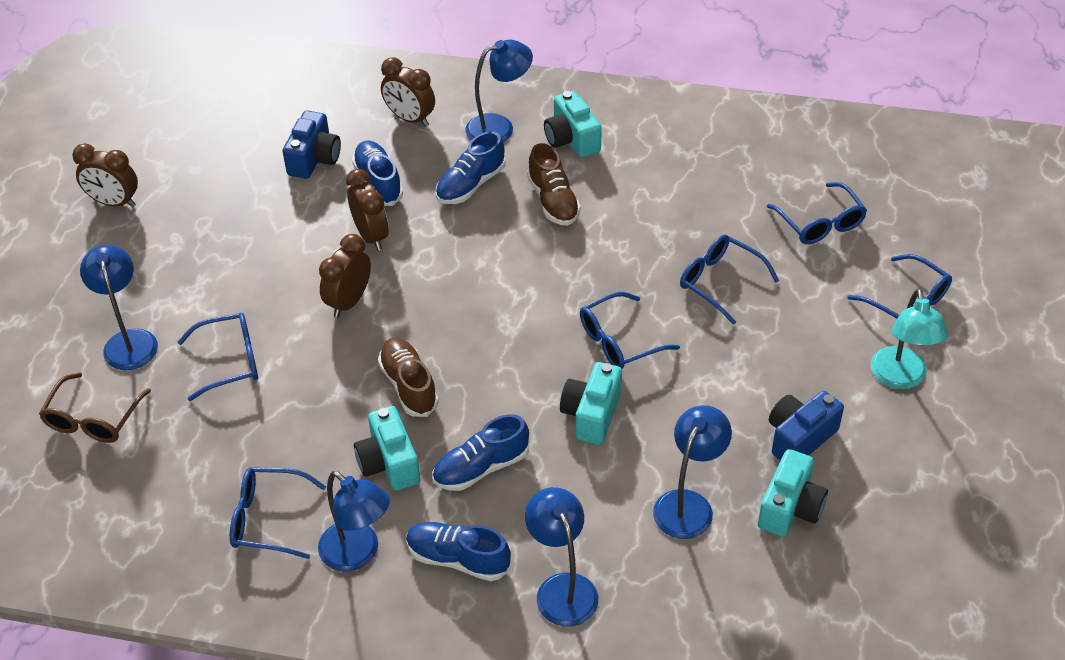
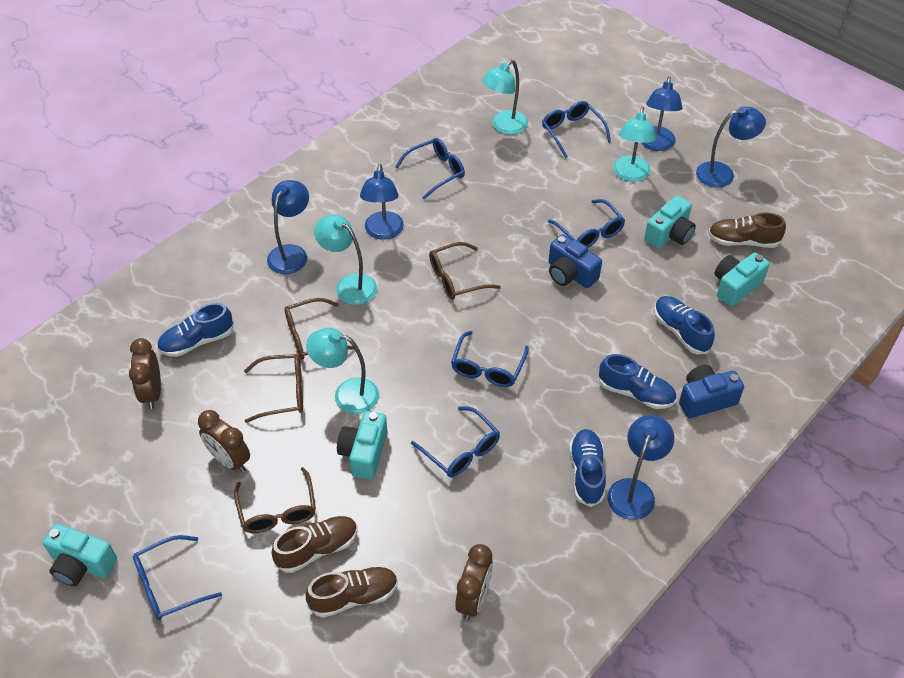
brown clock: 4 -> 3
brown glasses: 1 -> 4
brown shoe: 2 -> 3
turquoise lamp: 1 -> 4

